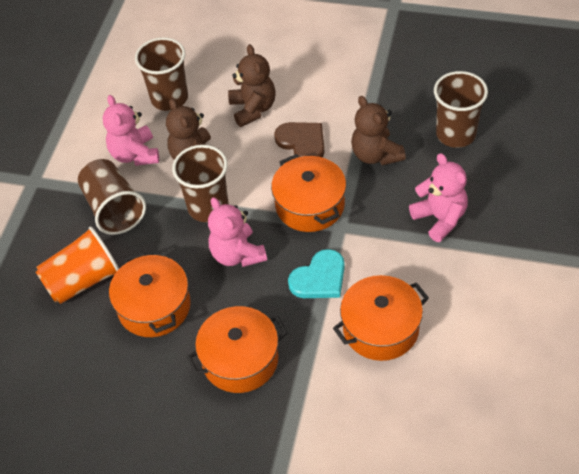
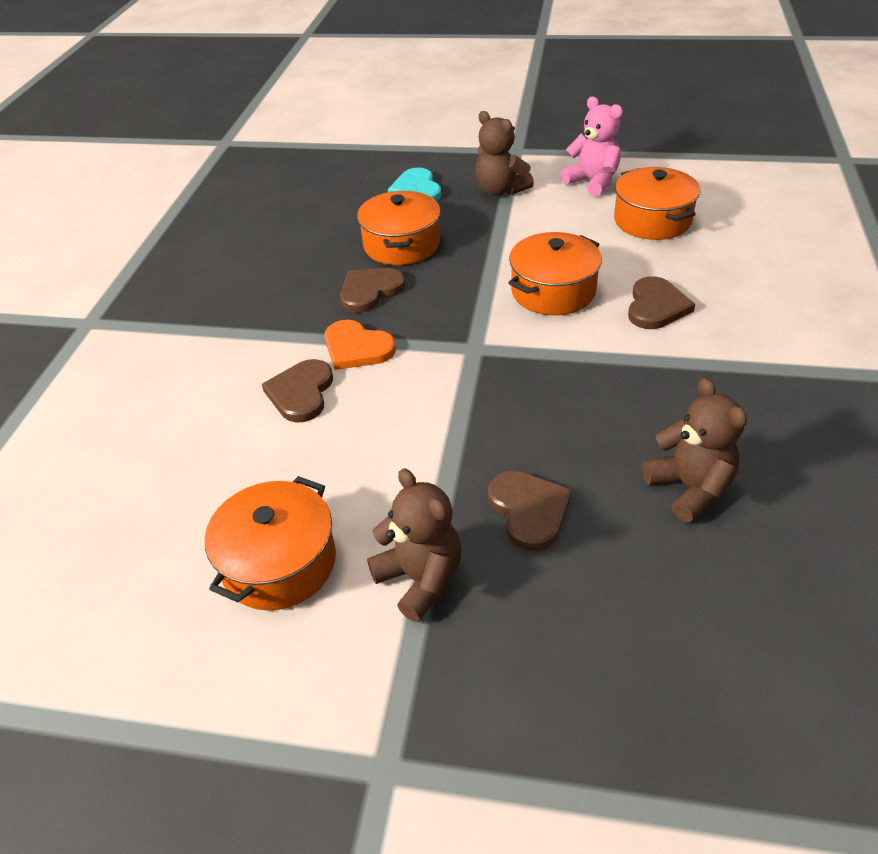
brown cup: 4 -> 0
brown heart: 1 -> 4
orange cup: 1 -> 0
orange heart: 0 -> 1
pink teddy bear: 3 -> 1

